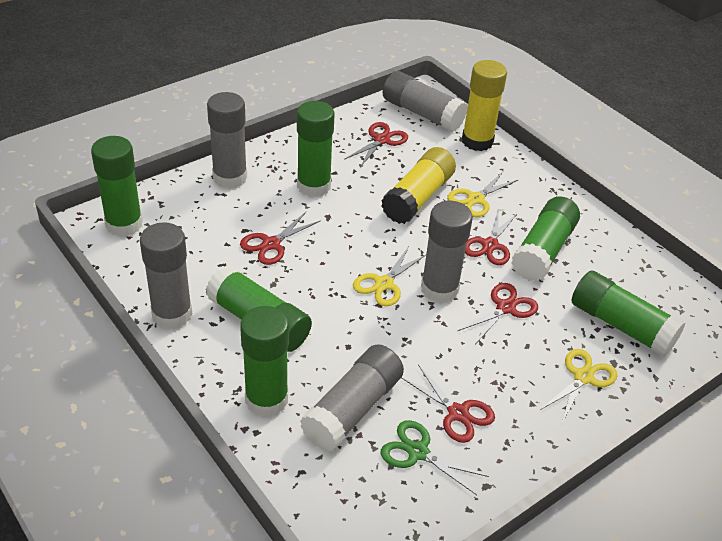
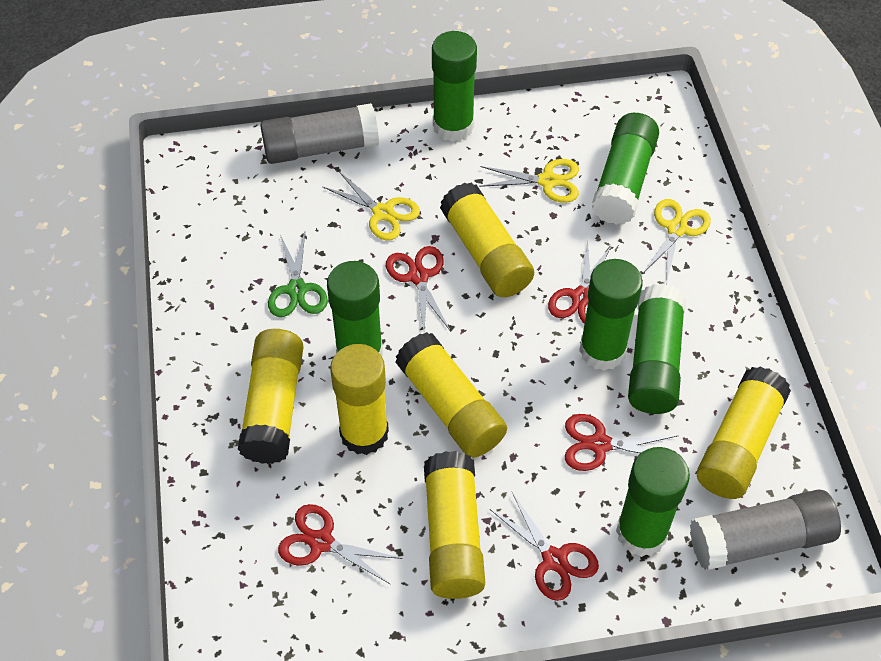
grey glue stick: 5 -> 2
yellow glue stick: 2 -> 6

